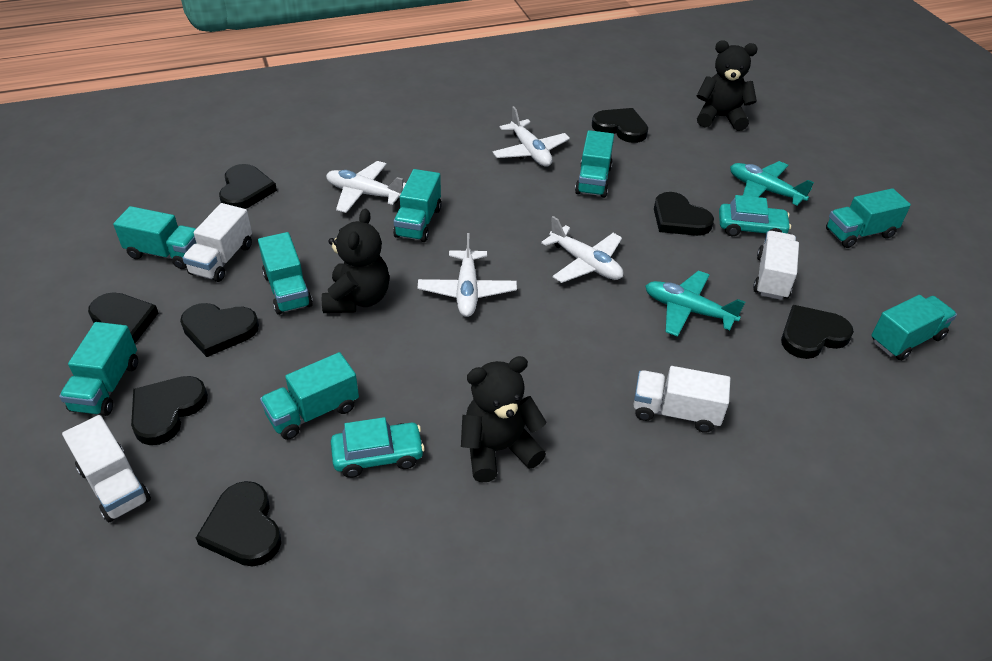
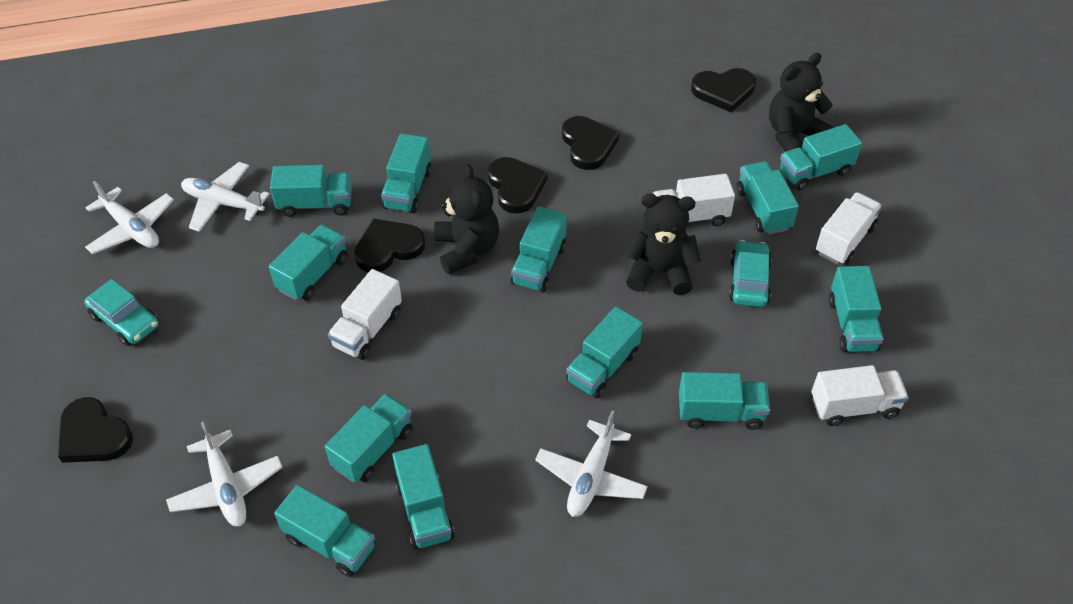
black heart: 8 -> 5
turquoise plane: 2 -> 0
turquoise truck: 8 -> 12

